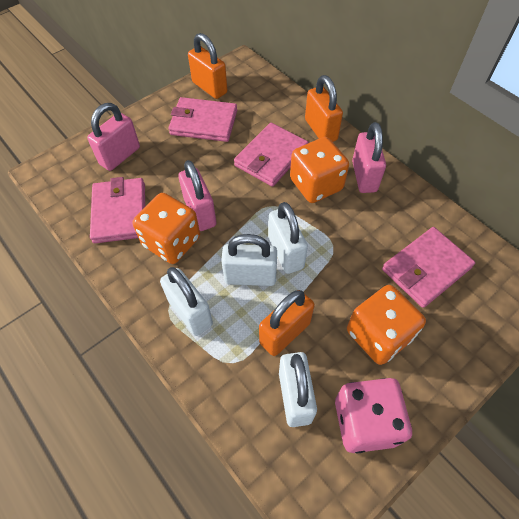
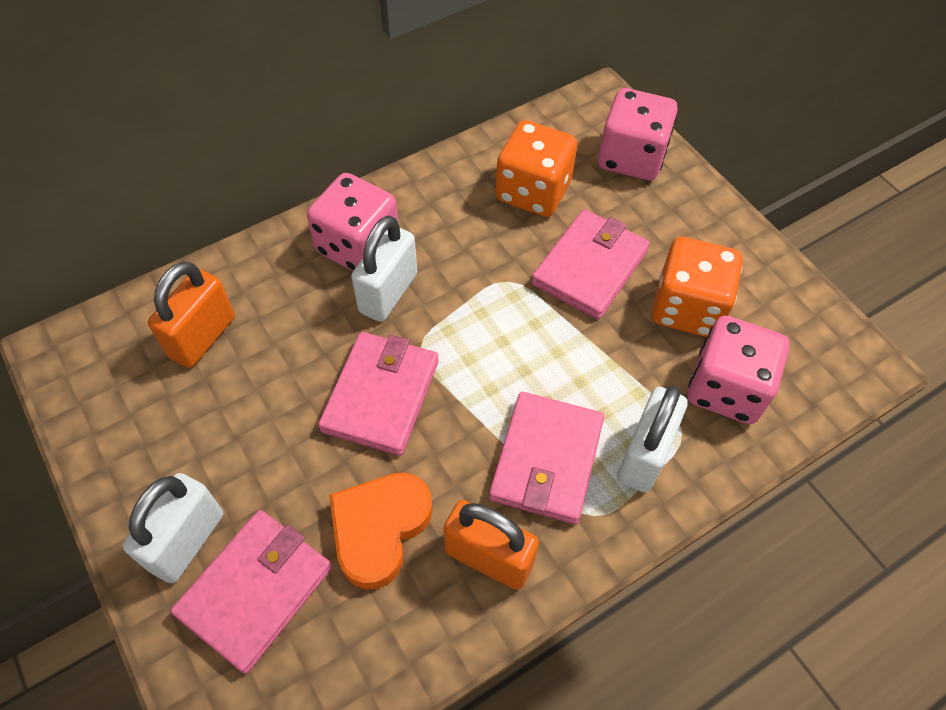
orange dice: 3 -> 2
orange heart: 0 -> 1
orange padlock: 3 -> 2
pink dice: 1 -> 3
pink padlock: 3 -> 0
white padlock: 4 -> 3

